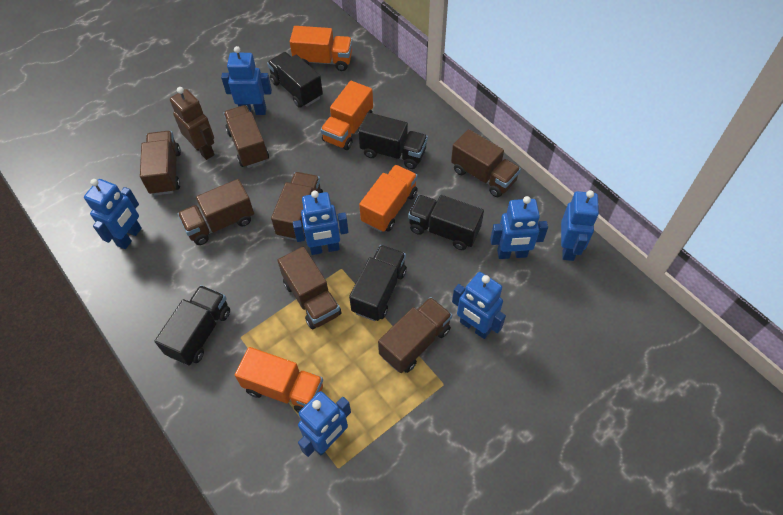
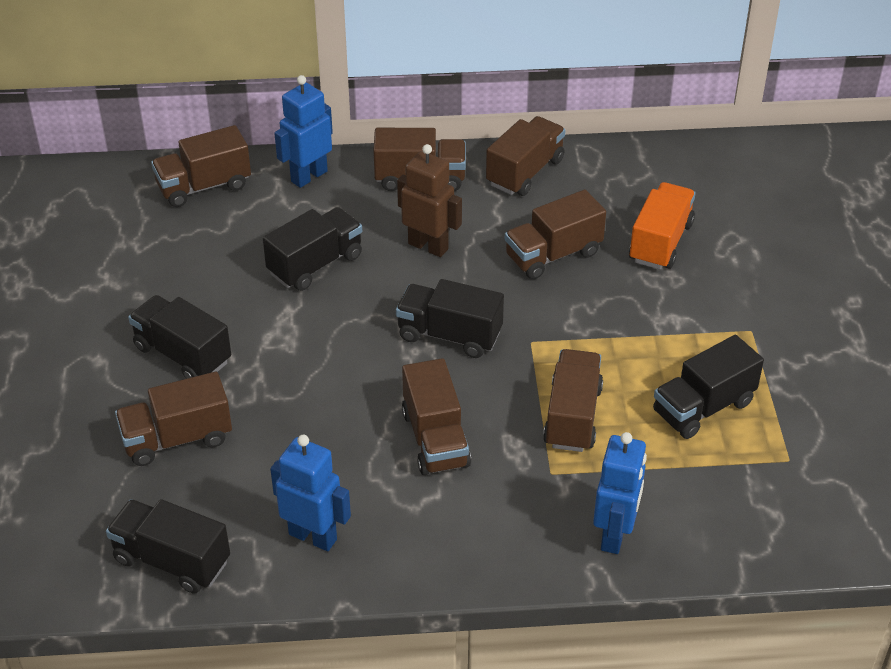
blue robot: 7 -> 3
orange truck: 4 -> 1

